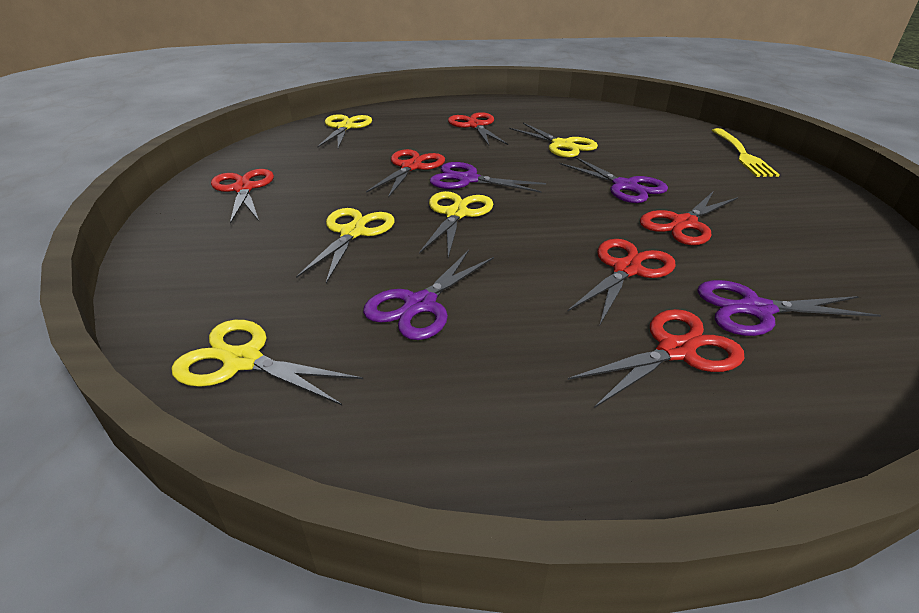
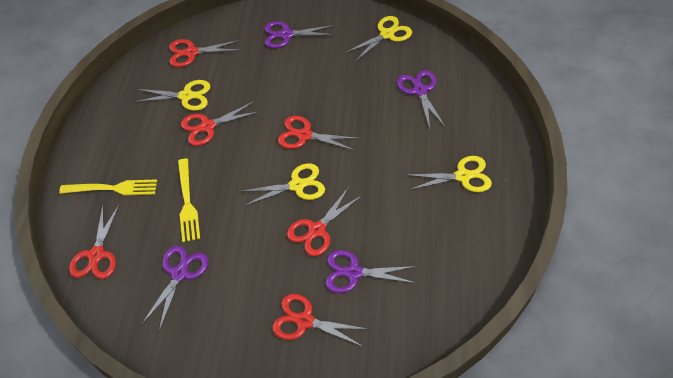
yellow fork: 1 -> 2
yellow scissors: 5 -> 4

